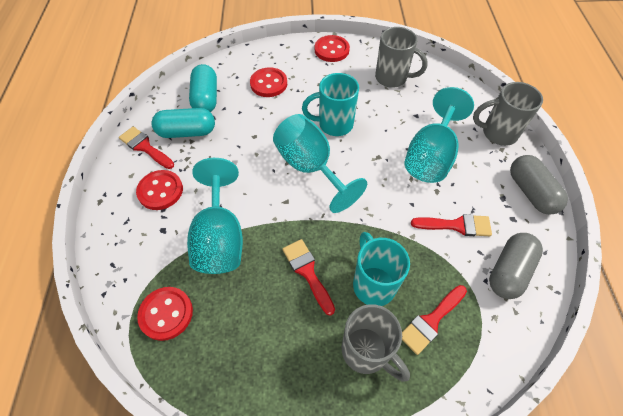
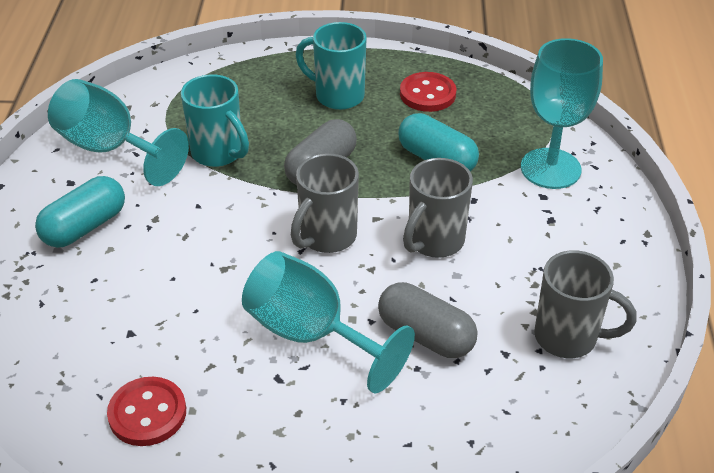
red brush: 4 -> 0
red button: 4 -> 2

